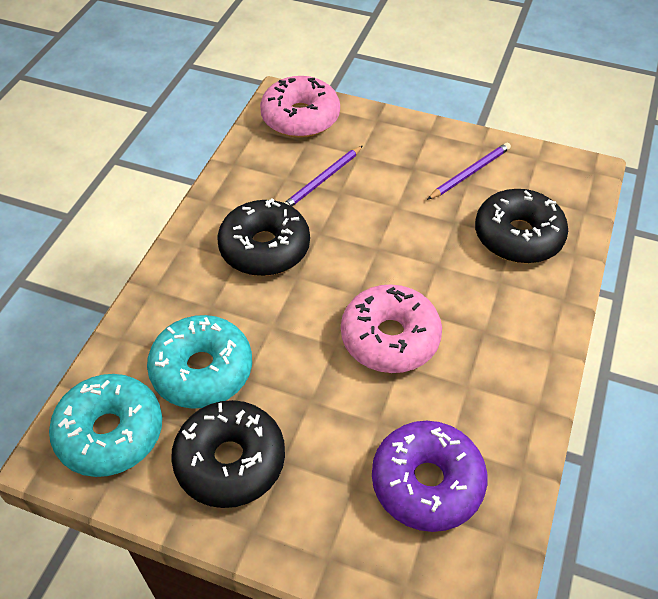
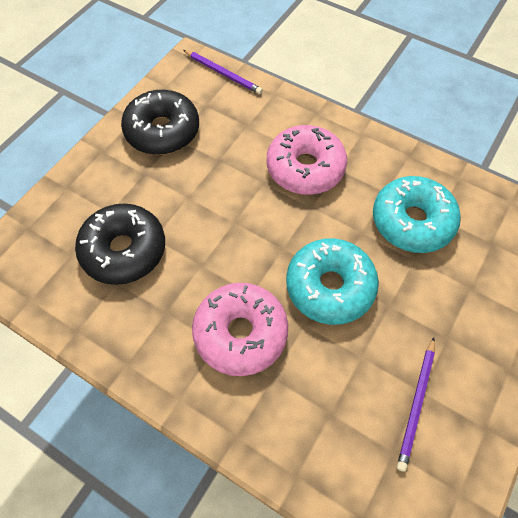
black donut: 3 -> 2
purple donut: 1 -> 0

